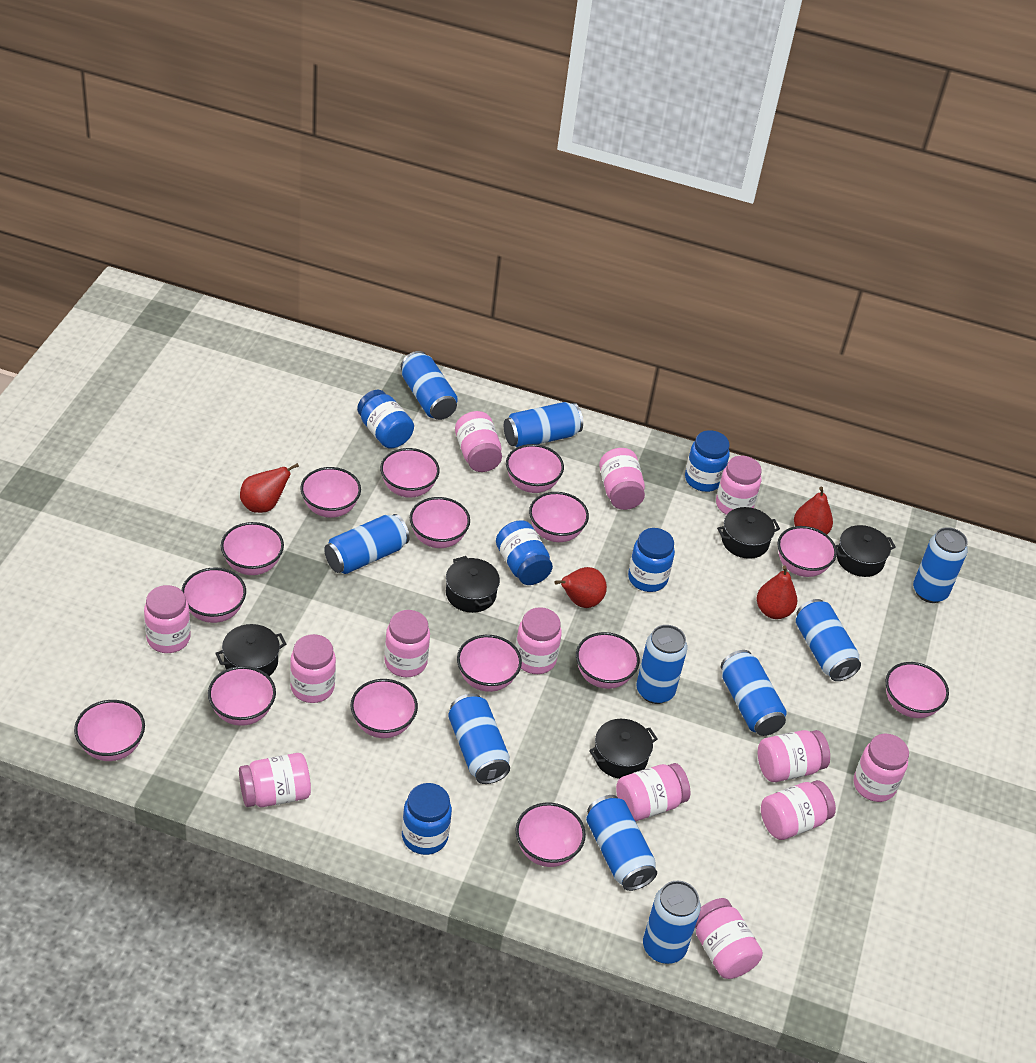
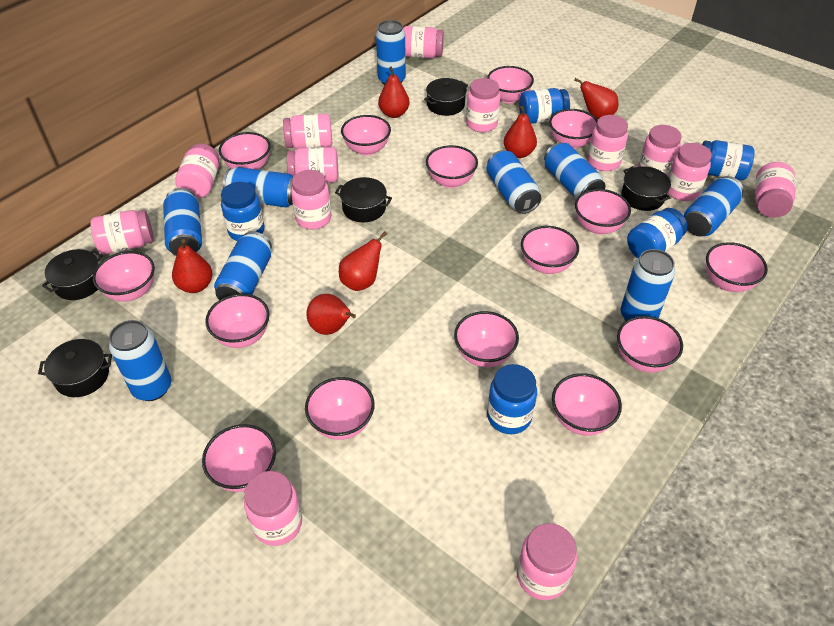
blue can: 10 -> 9
red pear: 4 -> 6

